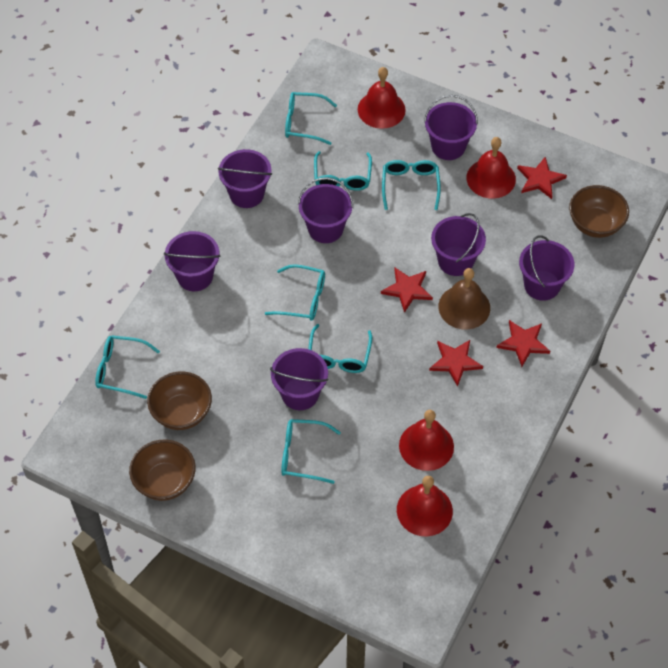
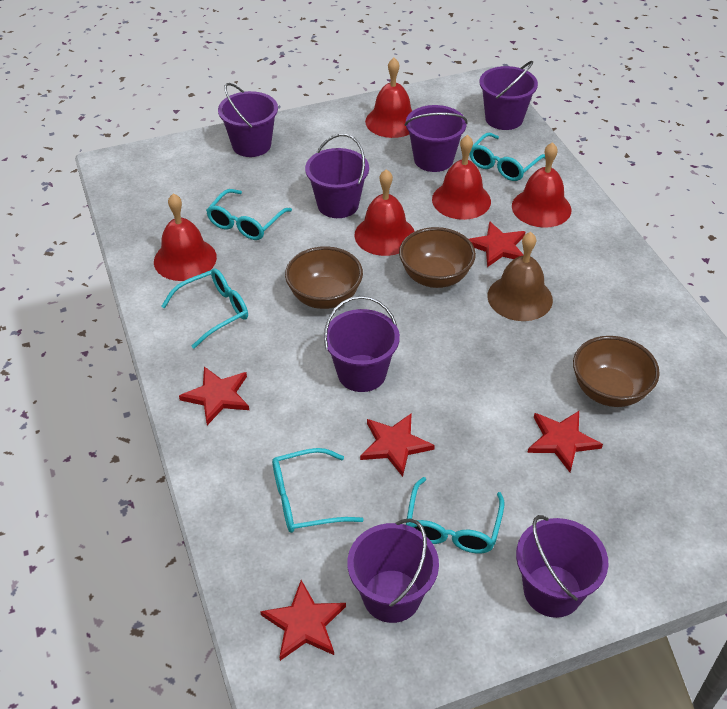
red bell: 4 -> 5
red star: 4 -> 5
turquoise glasses: 7 -> 5

